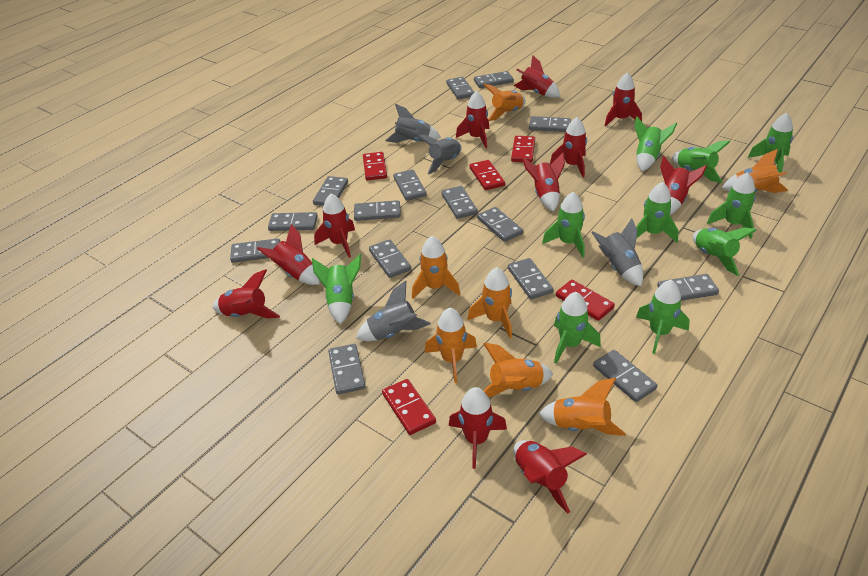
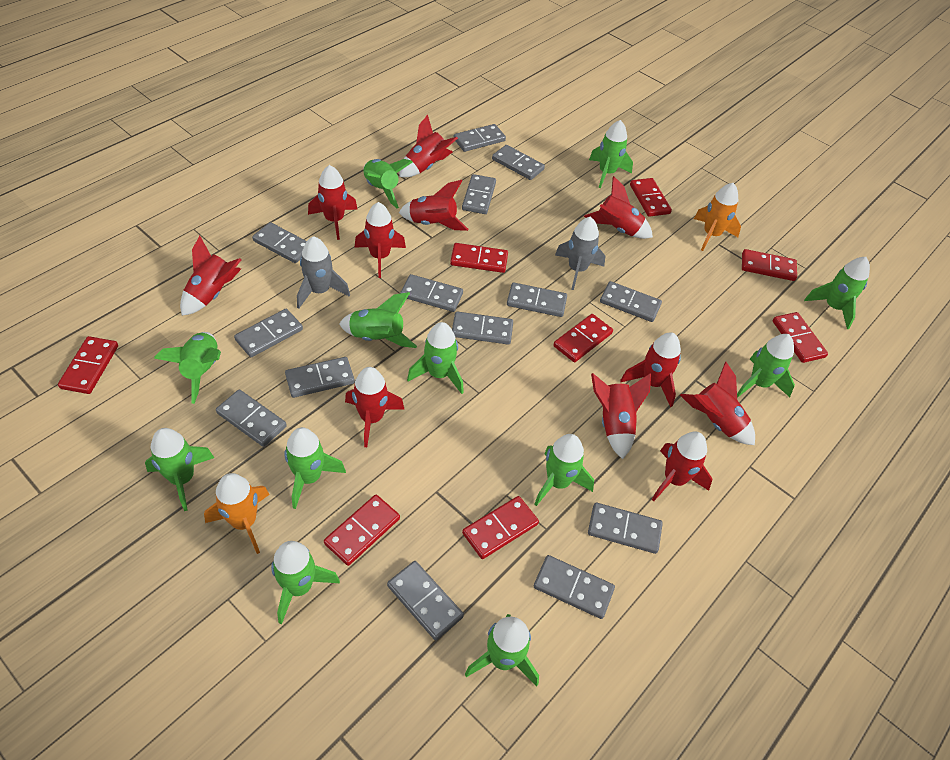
green rocket: 10 -> 12
grey domino: 15 -> 14
grey rocket: 4 -> 2
orange rocket: 7 -> 2
red domino: 5 -> 8

